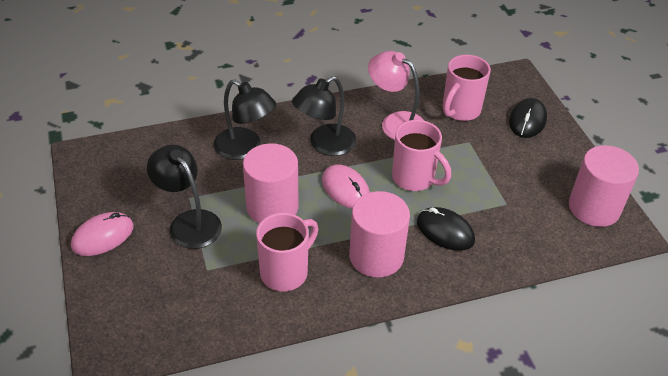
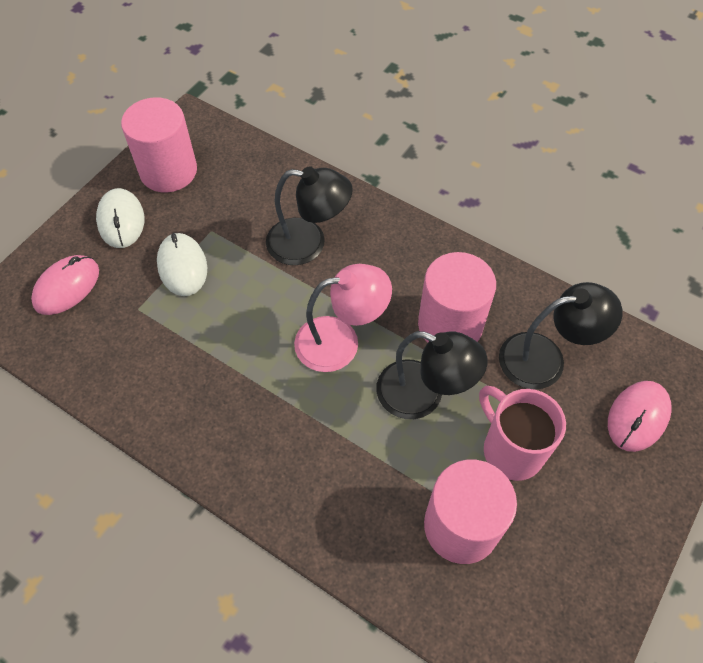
black mouse: 2 -> 0
pink mug: 3 -> 1
white mouse: 0 -> 2

